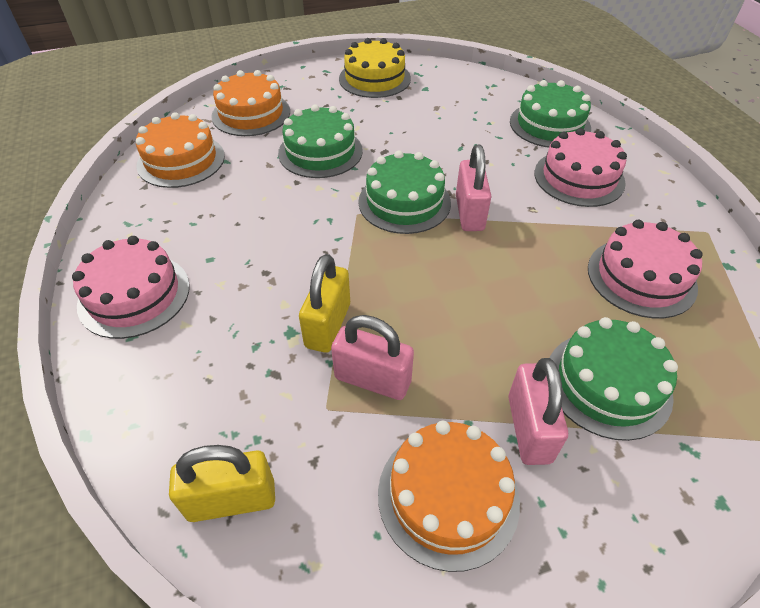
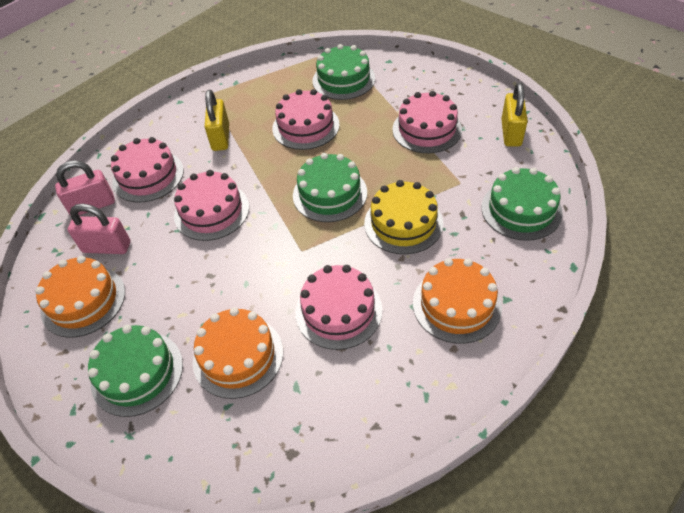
pink cake: 3 -> 5
pink padlock: 3 -> 2

